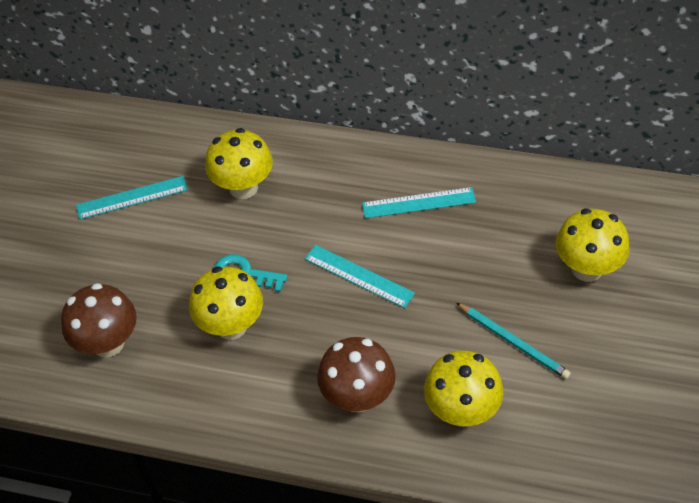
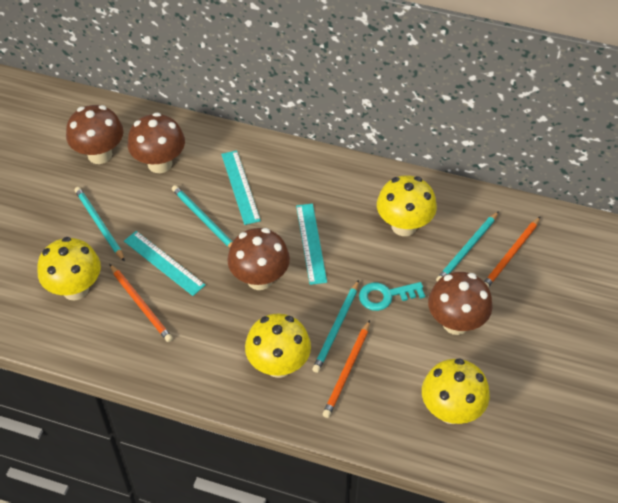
brown mushroom: 2 -> 4
orange pencil: 0 -> 3
turquoise pencil: 1 -> 4

